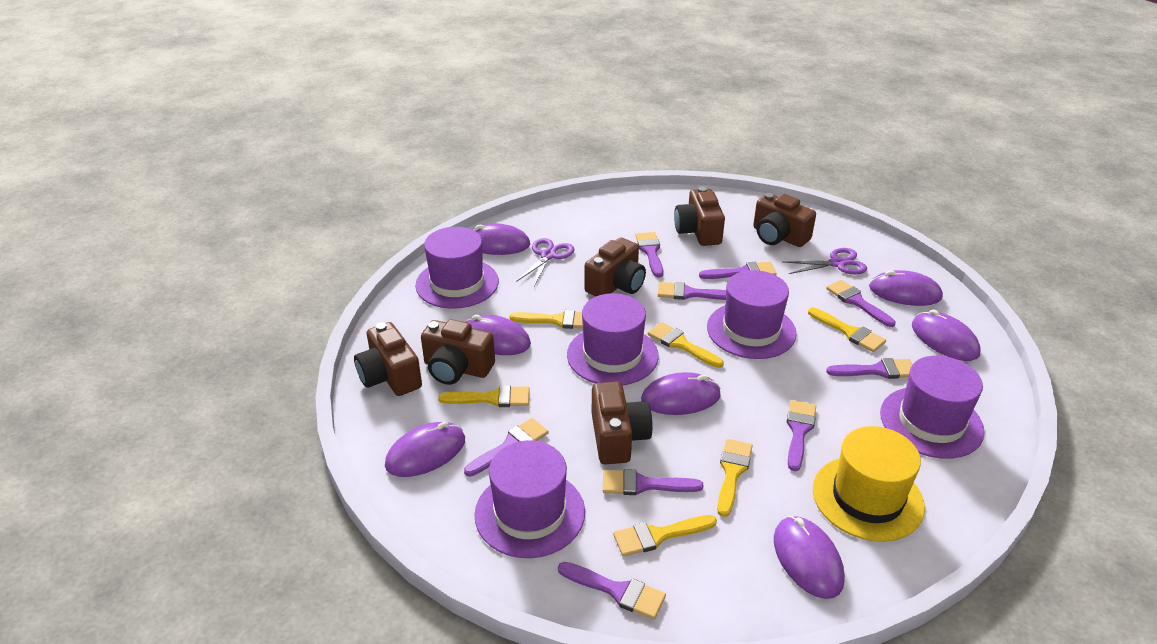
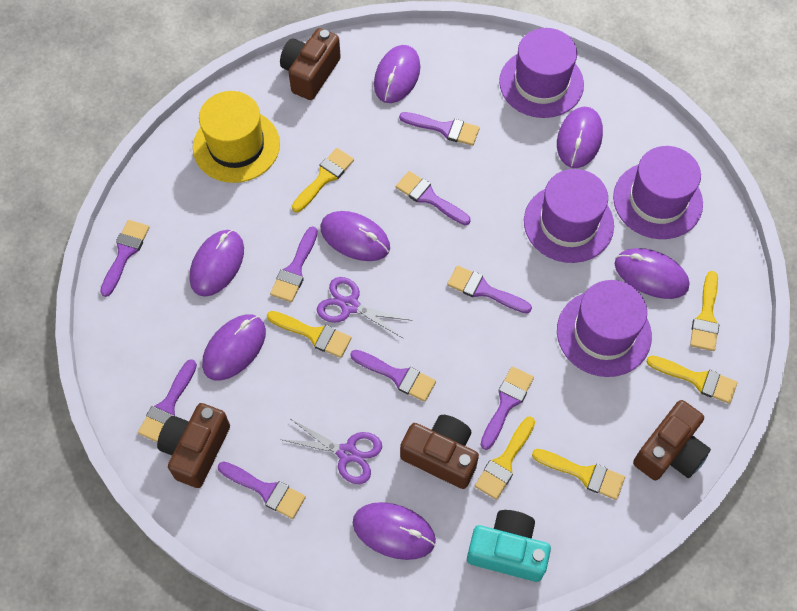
brown camera: 6 -> 4
purple hat: 5 -> 4
turquoise camera: 0 -> 1

